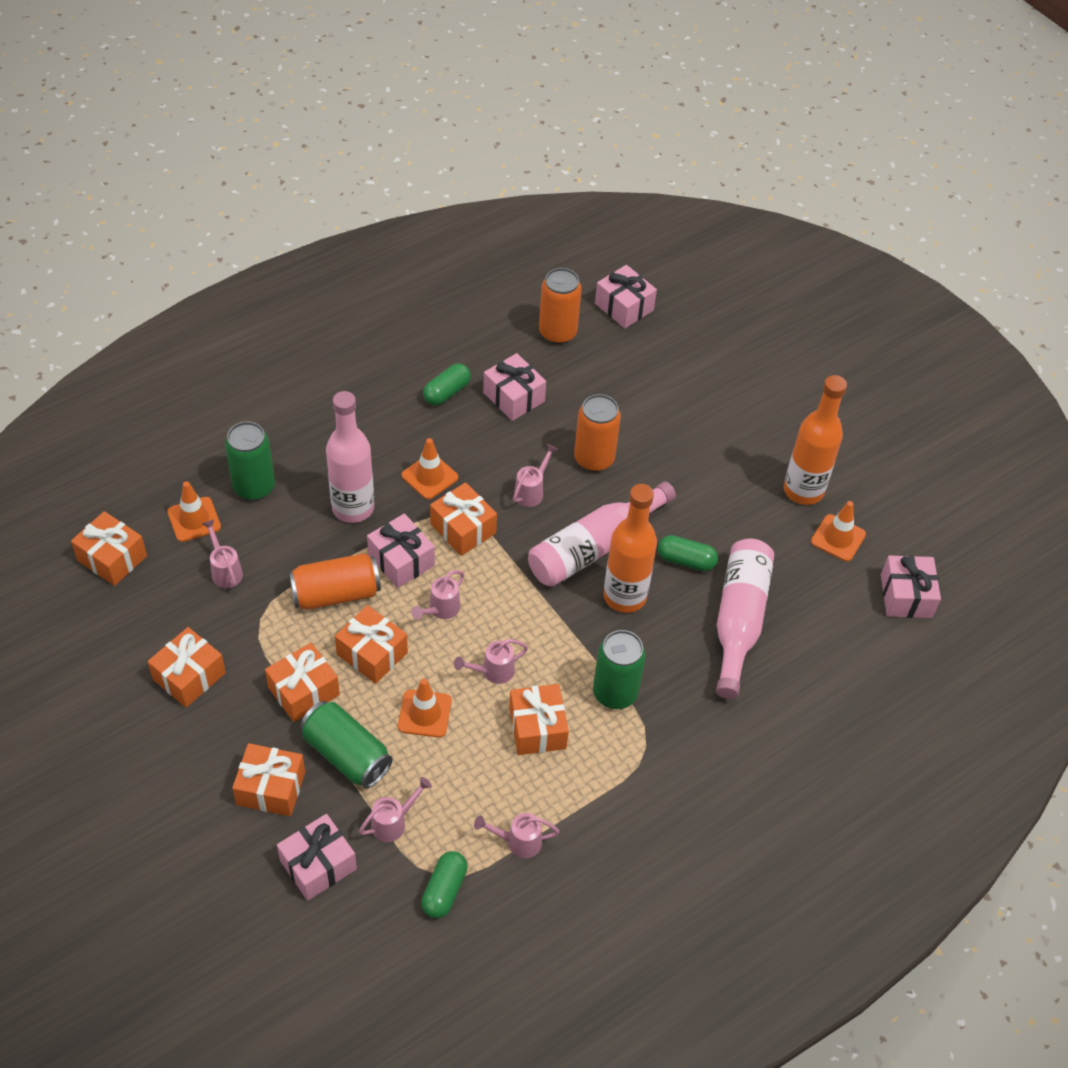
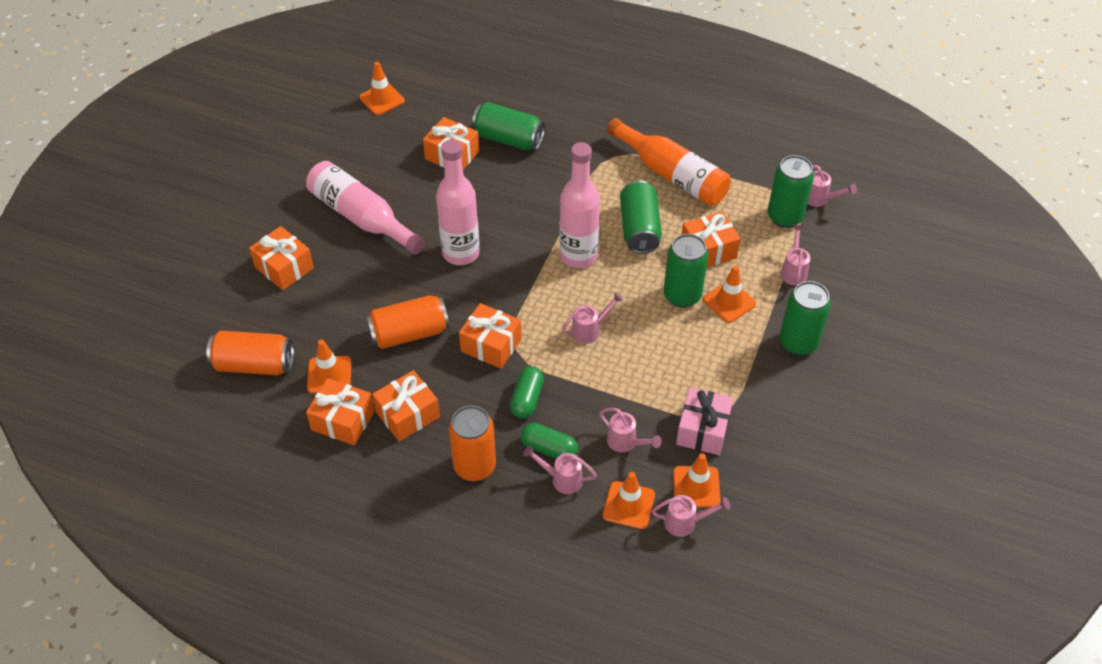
green can: 3 -> 5
green capsule: 3 -> 2
orange bottle: 2 -> 1
orange gift: 7 -> 6
orange traffic cone: 4 -> 5
pink gift: 5 -> 1

